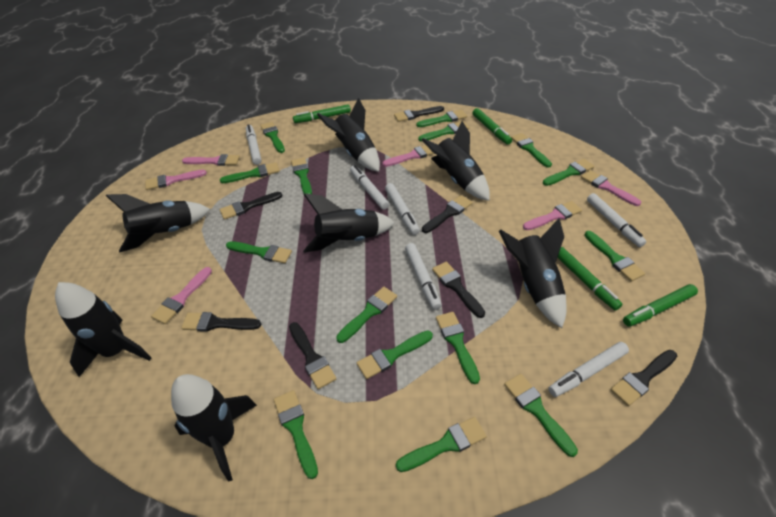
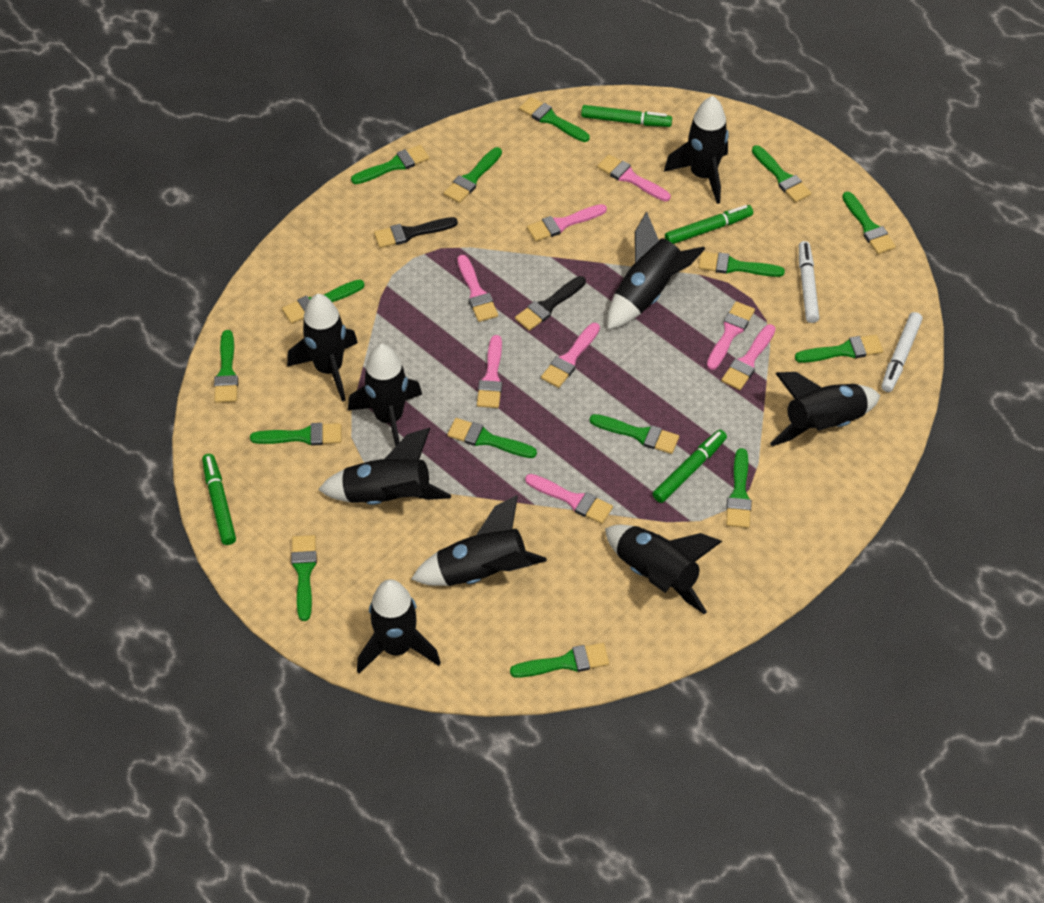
black brush: 7 -> 2
black rocket: 7 -> 9
pink brush: 6 -> 8
white marker: 6 -> 2

